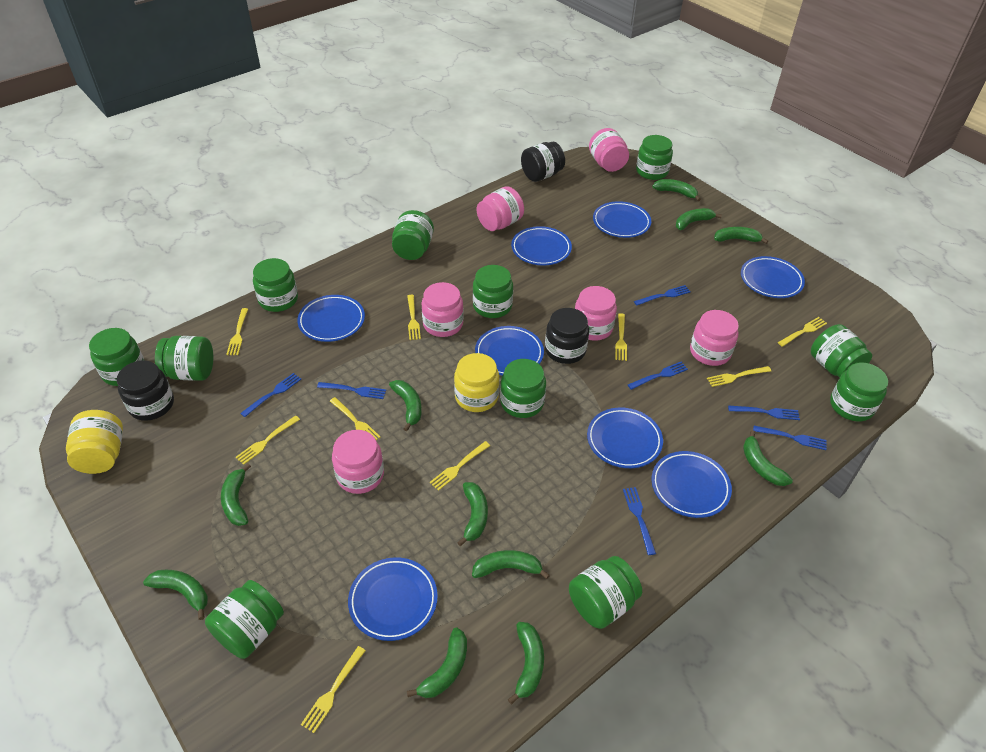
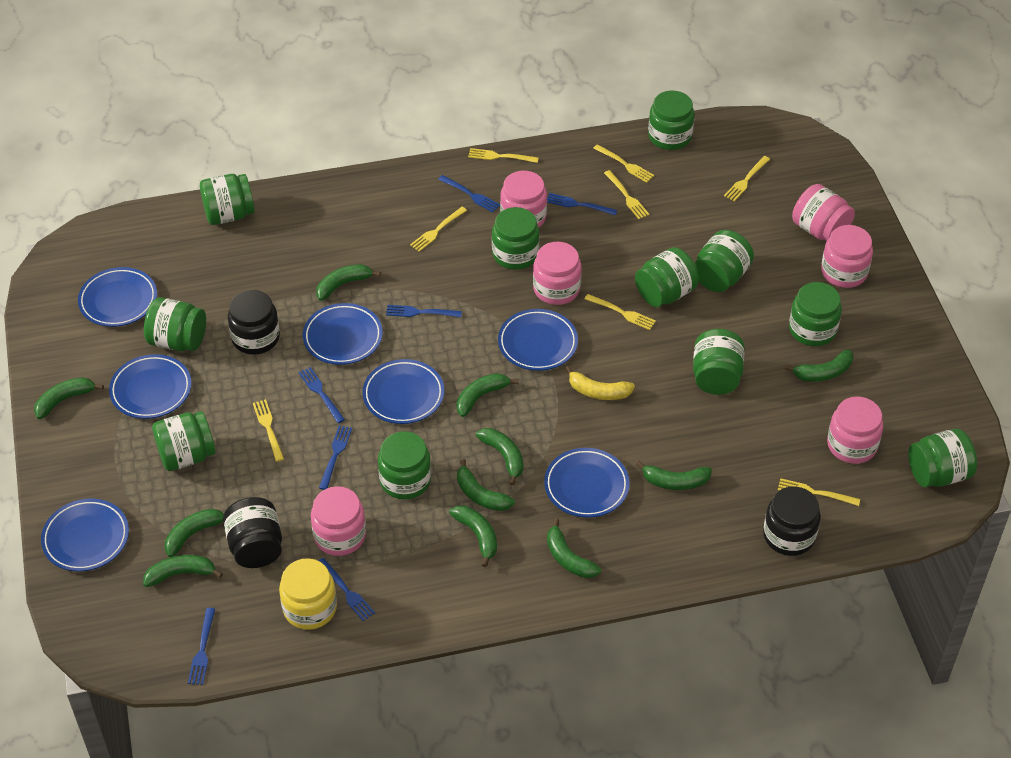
blue plate: 8 -> 7
yellow banana: 0 -> 1
yellow fork: 9 -> 8
yellow jar: 2 -> 1

